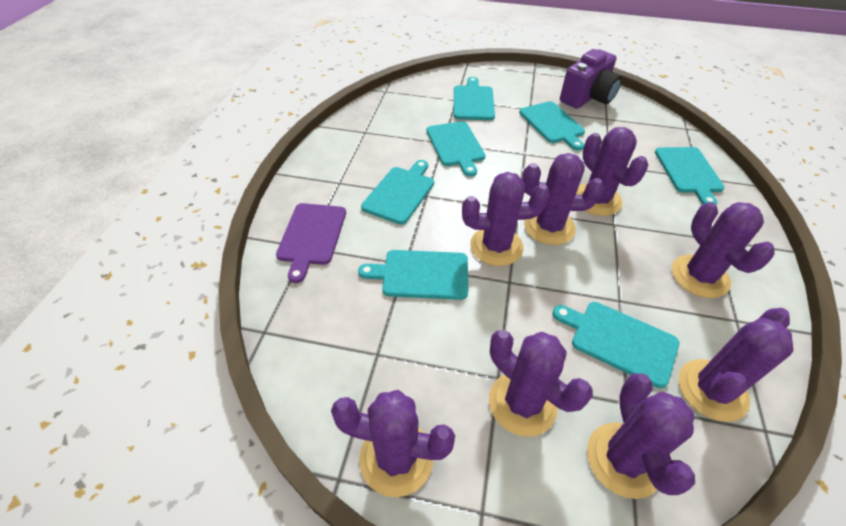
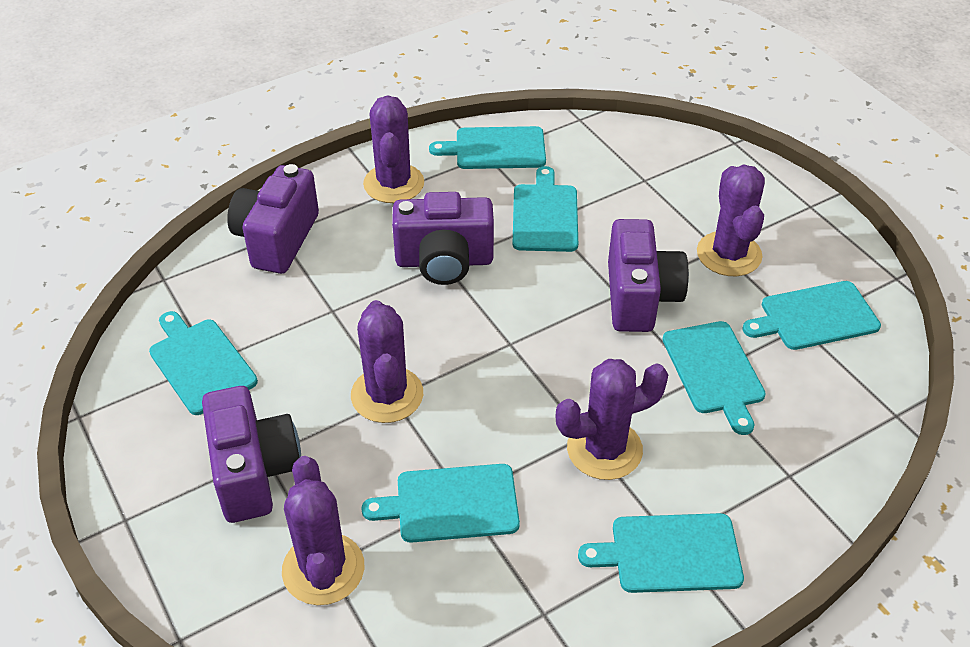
purple cactus: 8 -> 5
purple camera: 1 -> 4
purple cutting board: 1 -> 0

